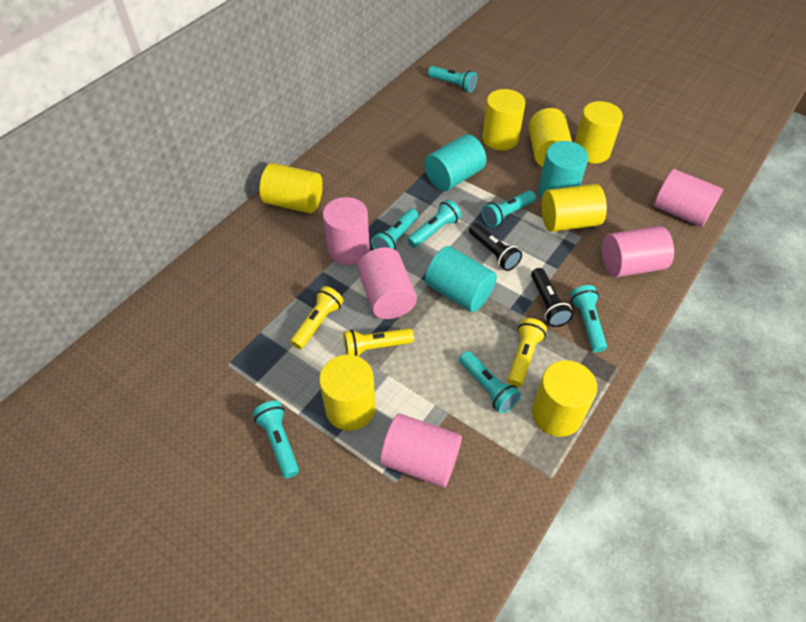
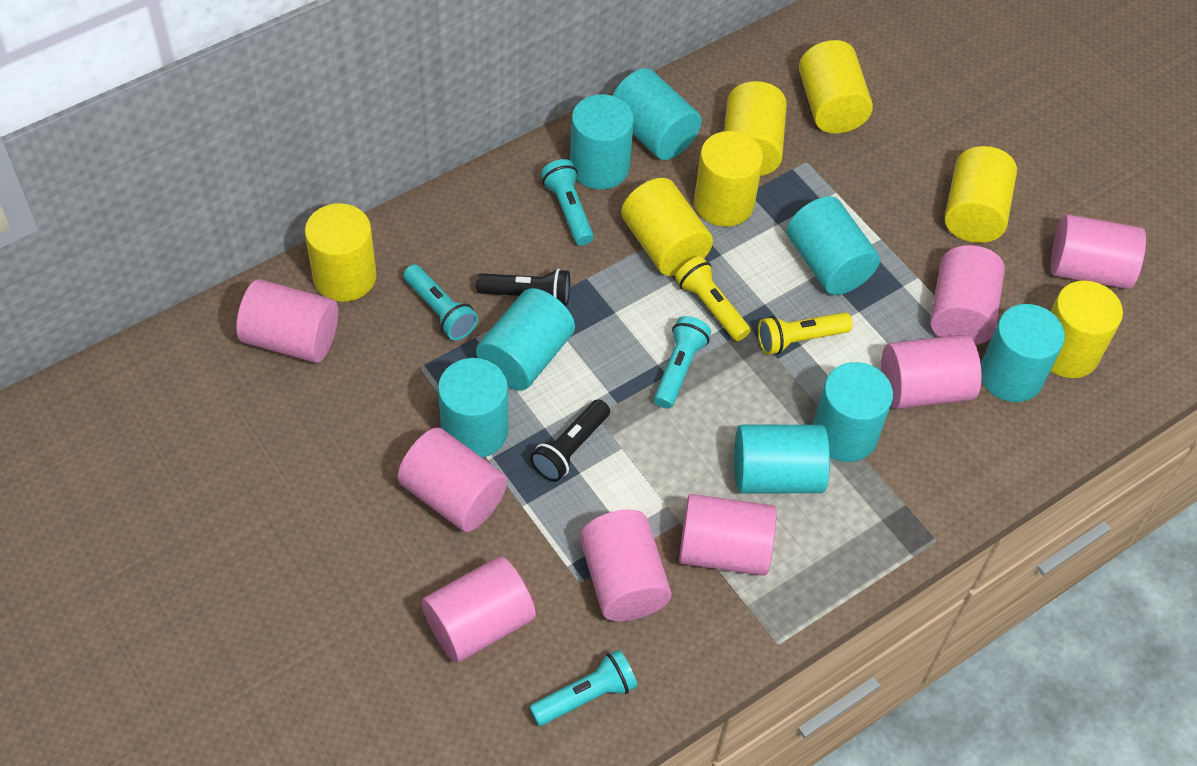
pink cylinder: 5 -> 8
turquoise cylinder: 3 -> 8
turquoise flashlight: 7 -> 4
yellow flashlight: 3 -> 2

